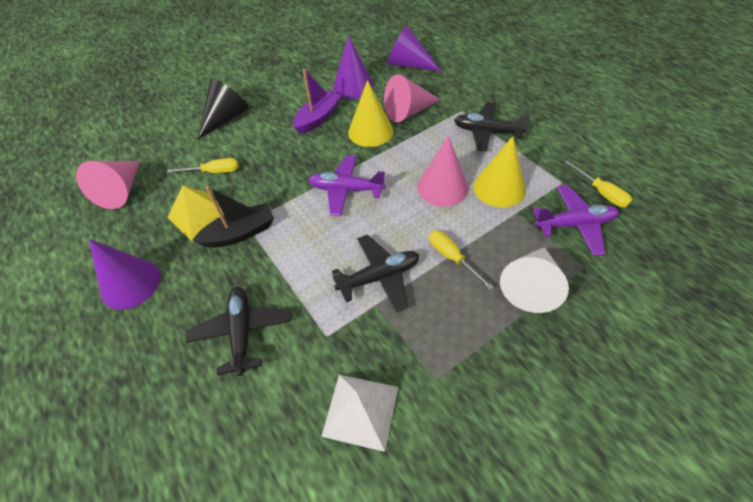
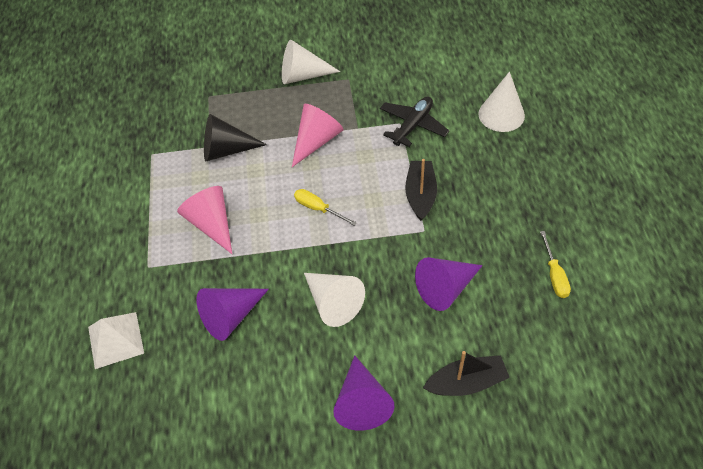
black boat: 1 -> 2
black plane: 3 -> 1
pink cone: 3 -> 2
purple boat: 1 -> 0
purple plane: 2 -> 0
white cone: 1 -> 3
yellow cone: 2 -> 0
yellow pyramid: 1 -> 0
yellow screwdriver: 3 -> 2

